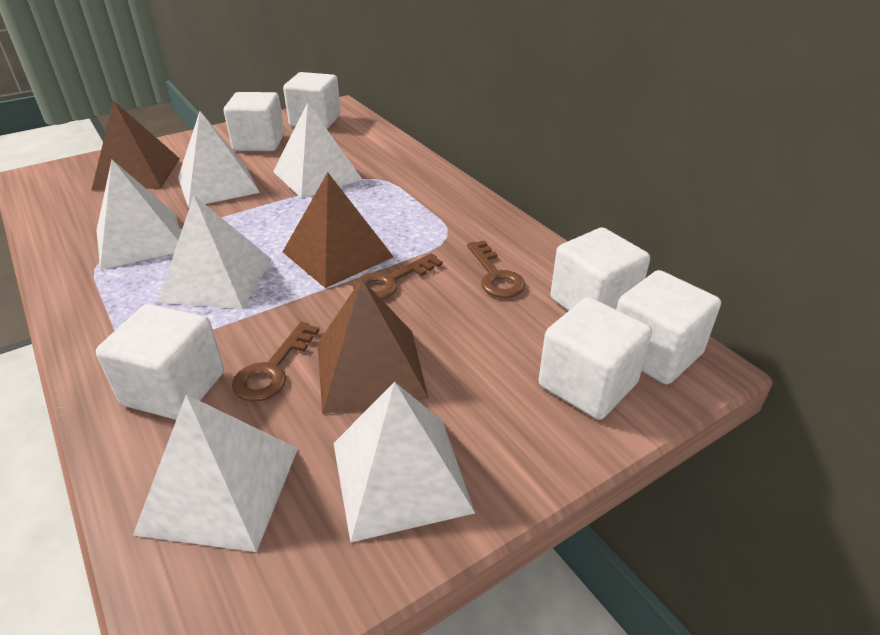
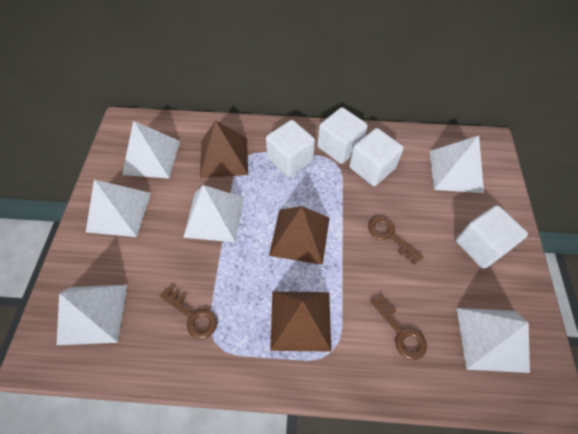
white cube: 6 -> 4

